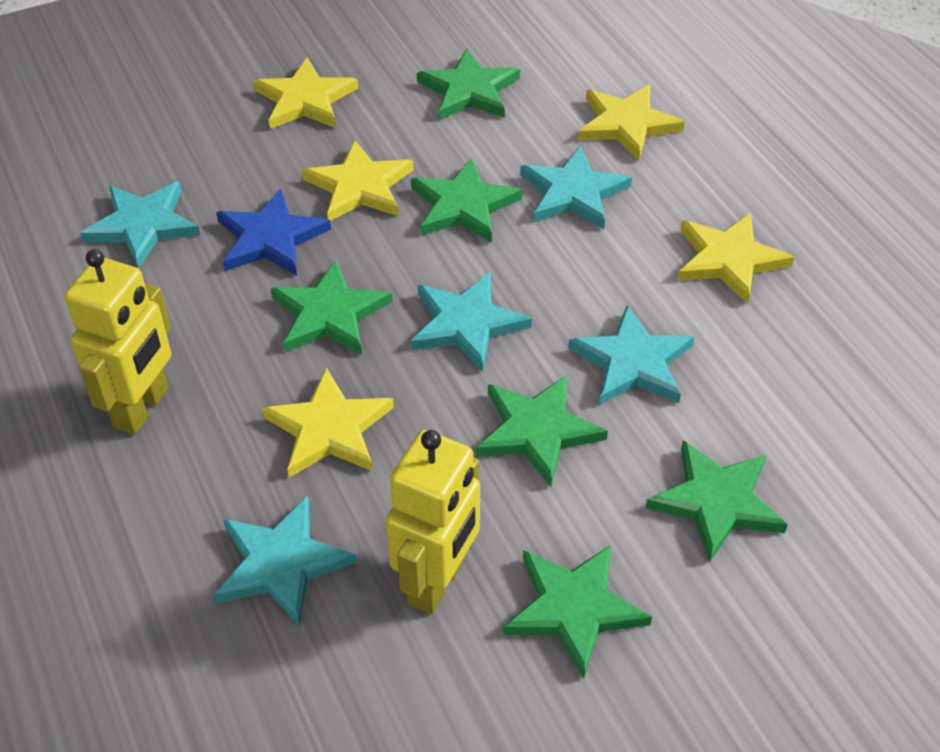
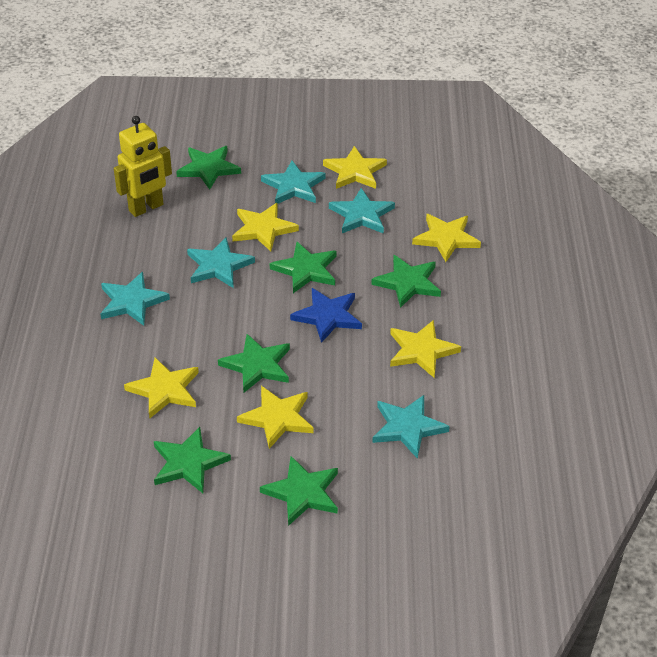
yellow robot: 2 -> 1
yellow star: 5 -> 6

